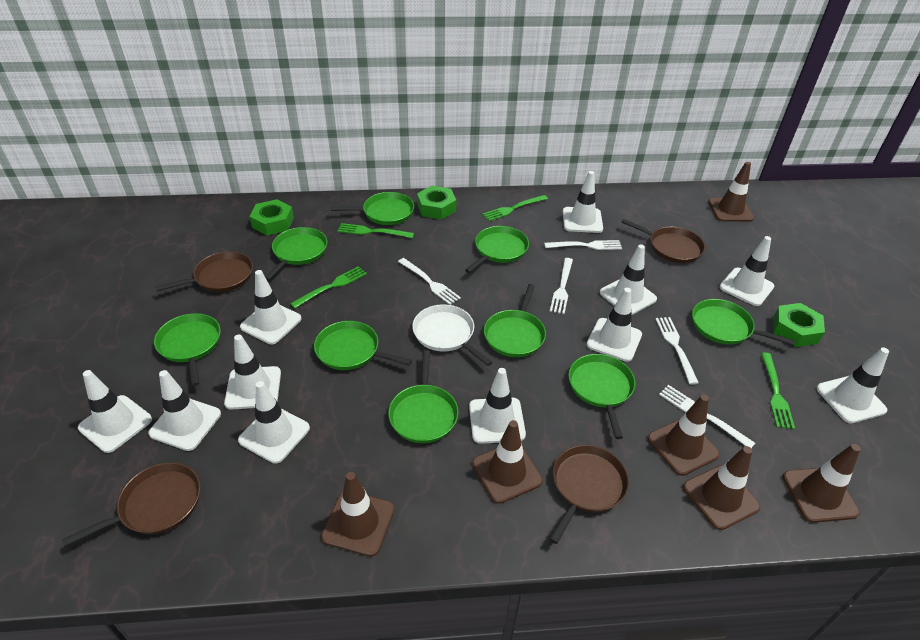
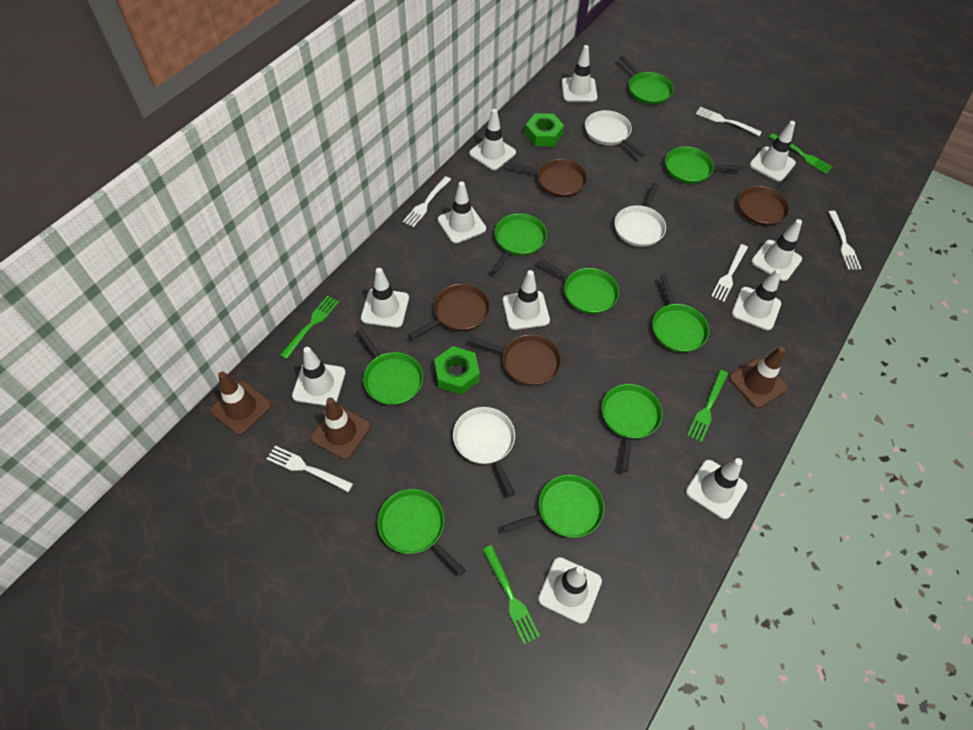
brown traffic cone: 6 -> 3
green nut: 3 -> 2
white pan: 1 -> 3

